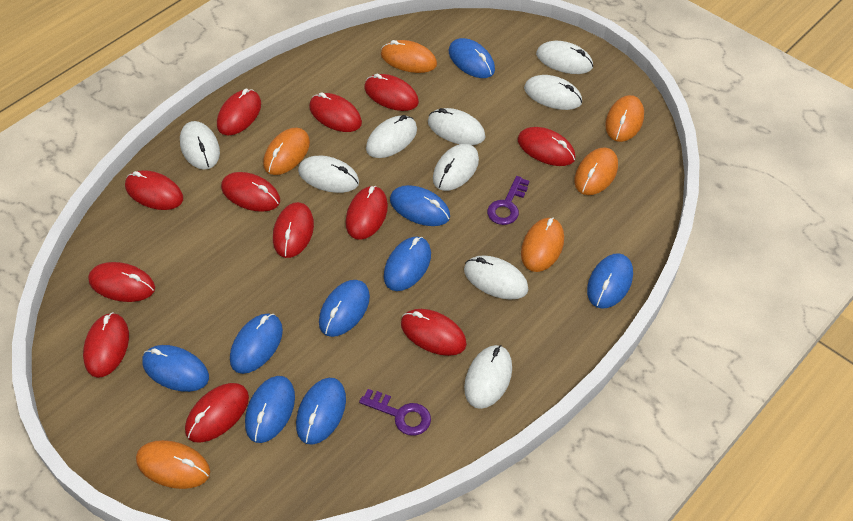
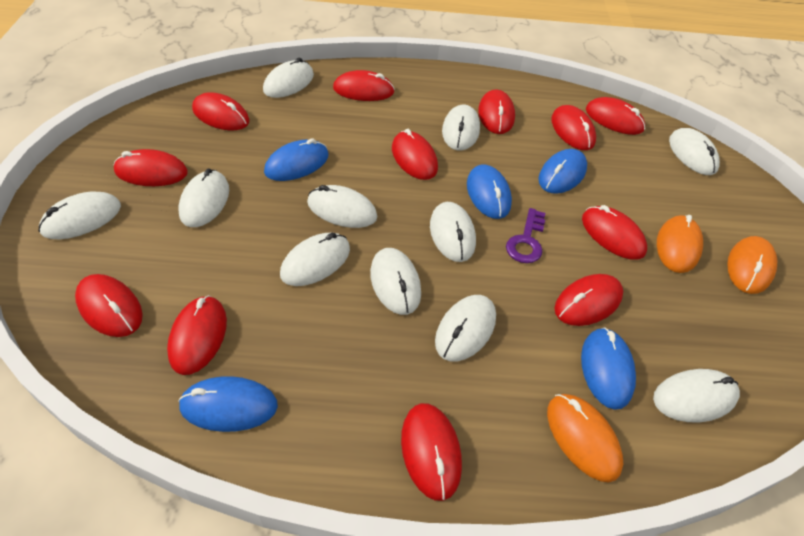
blue mouse: 9 -> 5
orange mouse: 6 -> 3
purple key: 2 -> 1
white mouse: 9 -> 11

